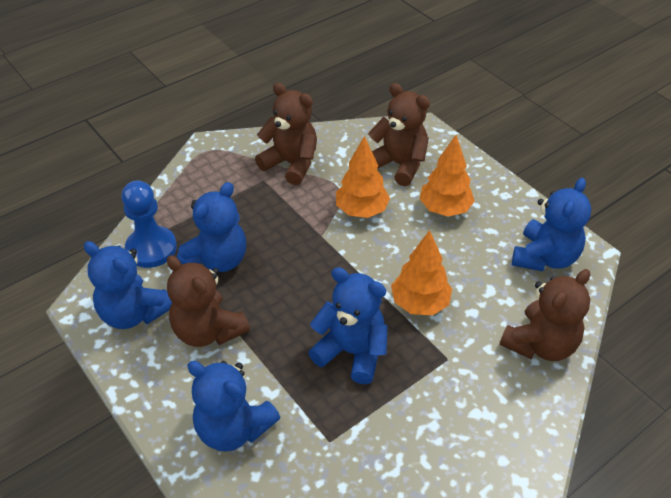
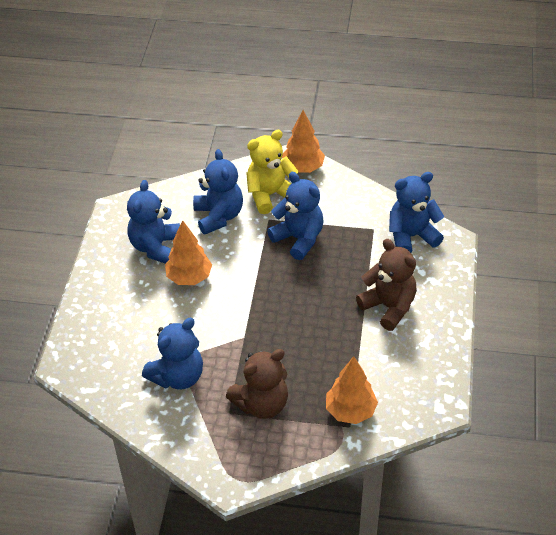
blue pawn: 1 -> 0
brown teddy bear: 4 -> 2
yellow teddy bear: 0 -> 1

